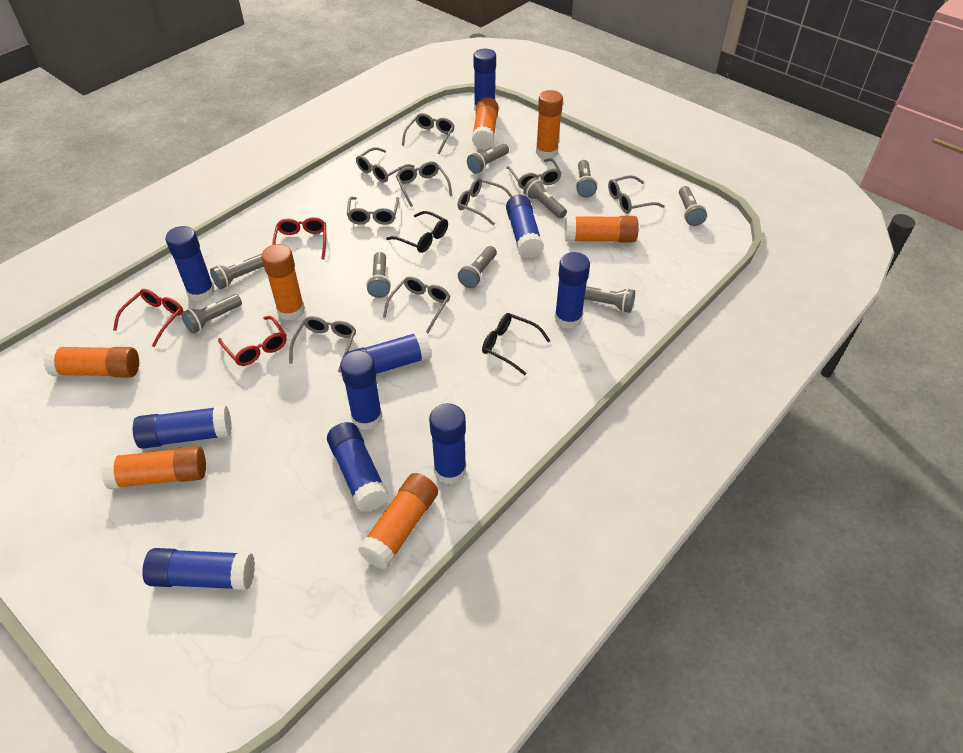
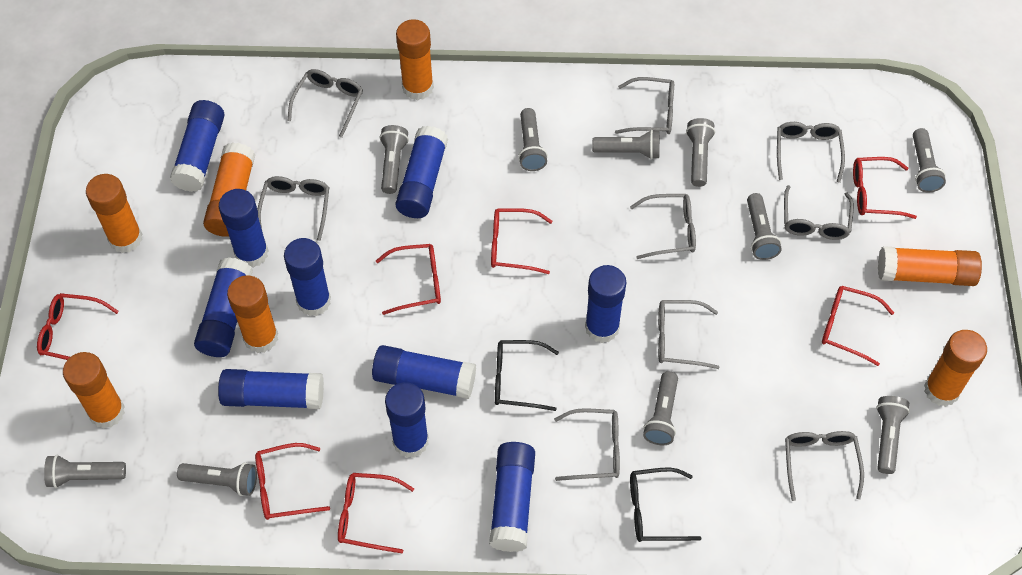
grey flashlight: 9 -> 10
red glasses: 3 -> 7

